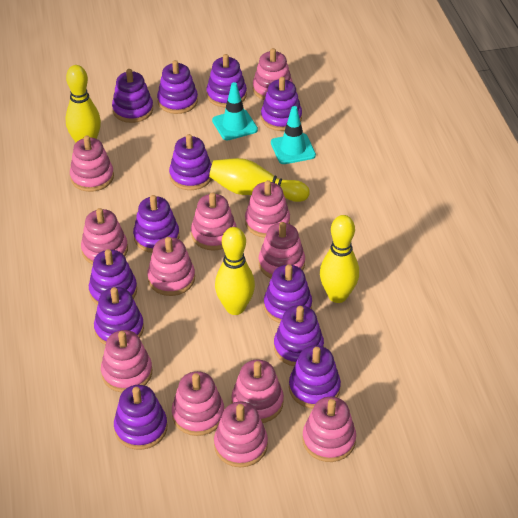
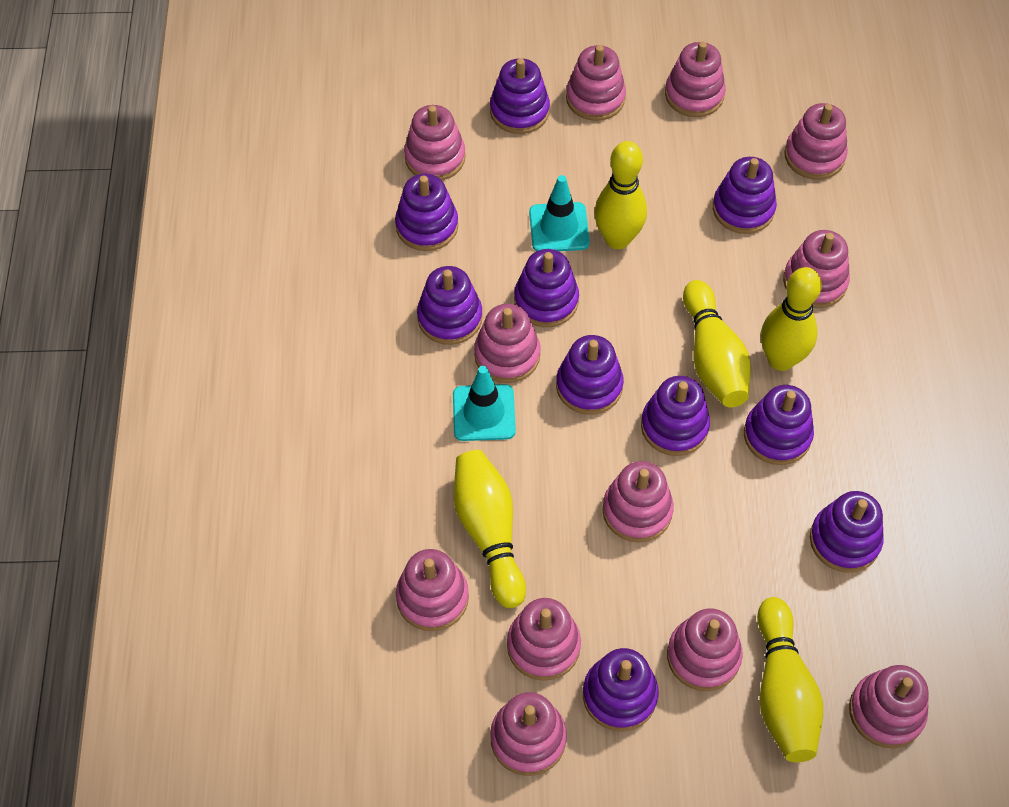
purple stacking toy: 12 -> 10
yellow bowling pin: 4 -> 5

